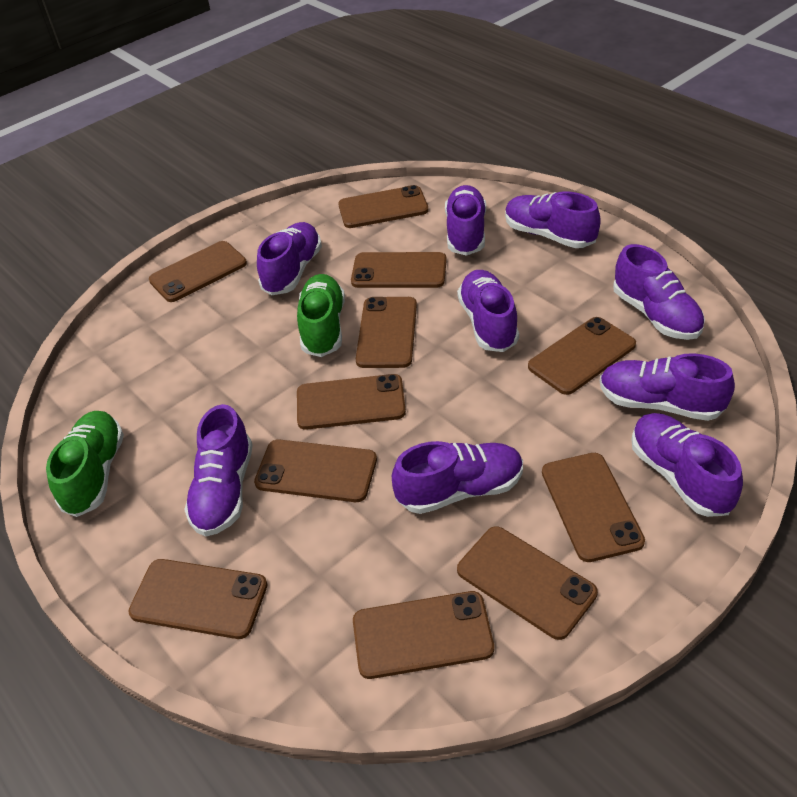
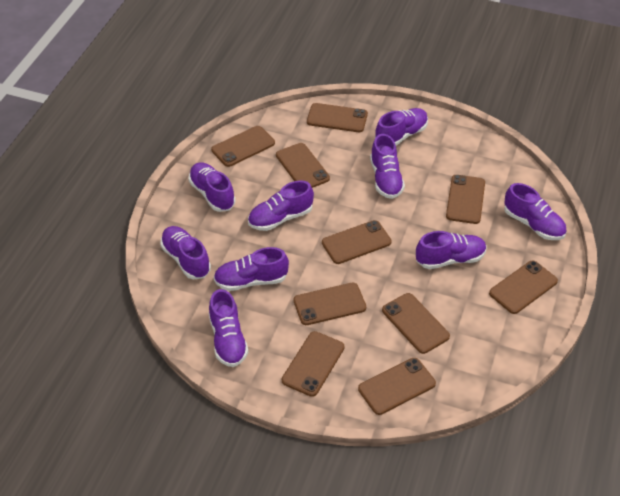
brown phone: 11 -> 10
green shoe: 2 -> 0

